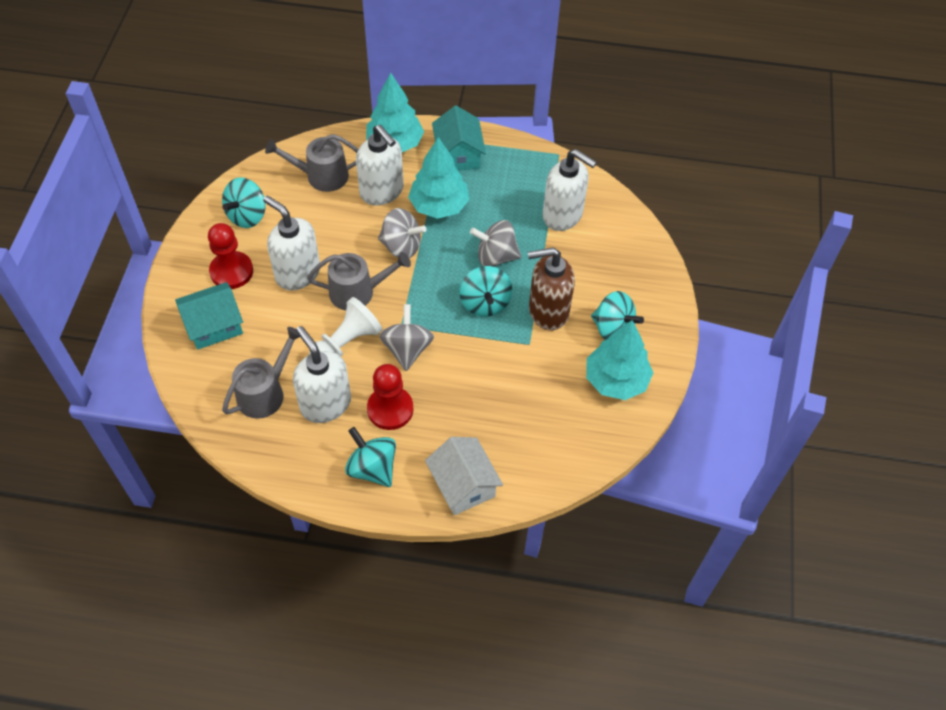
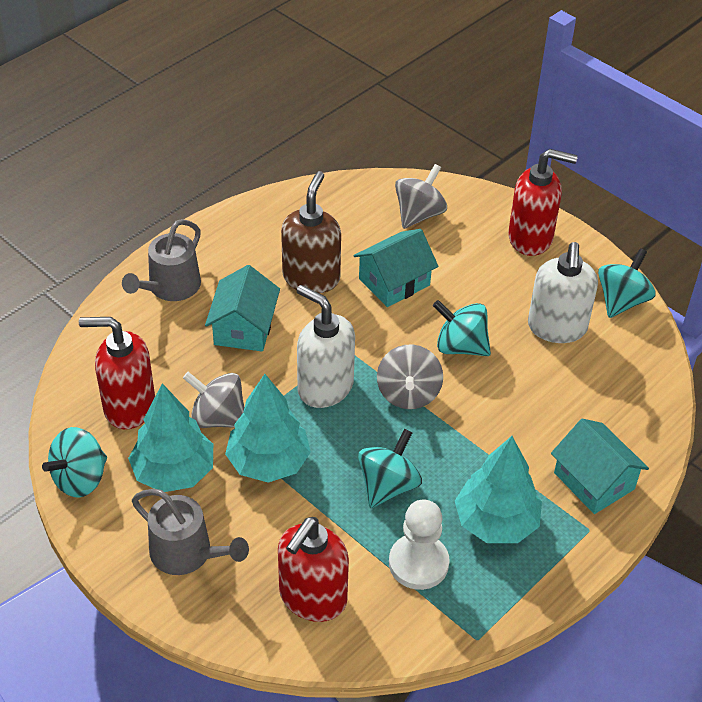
grey watering can: 3 -> 2
red pawn: 2 -> 0
red soap dispenser: 0 -> 3
turquoise house: 2 -> 3
white house: 1 -> 0
white soap dispenser: 4 -> 2

